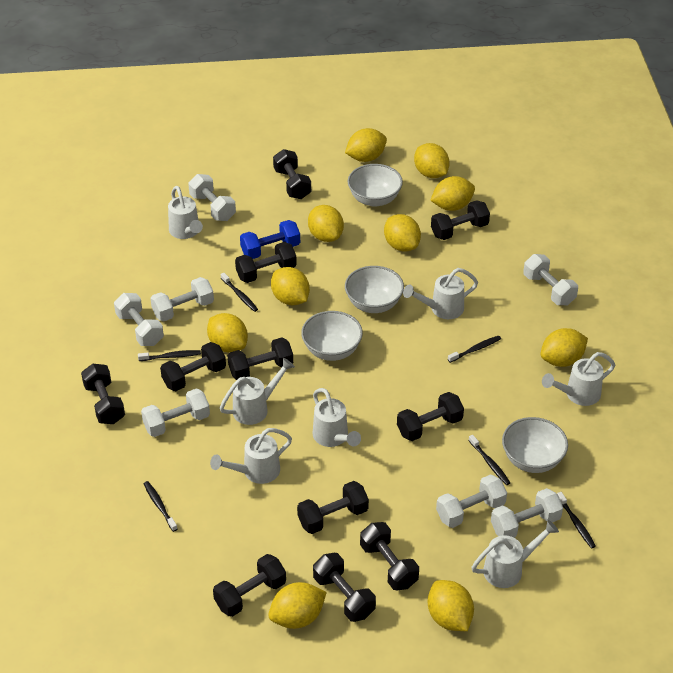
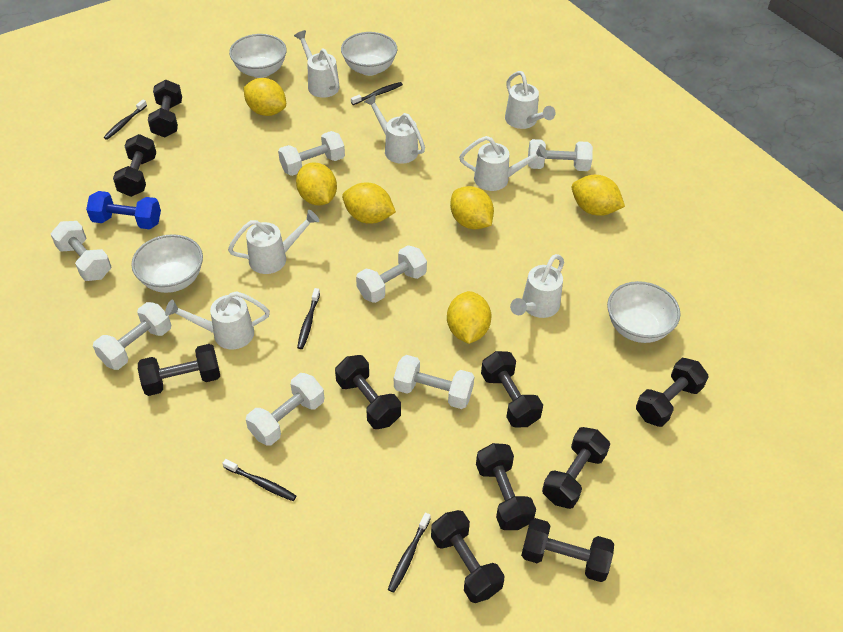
black dumbbell: 11 -> 10
black toothbrush: 6 -> 5
yellow lemon: 10 -> 6

